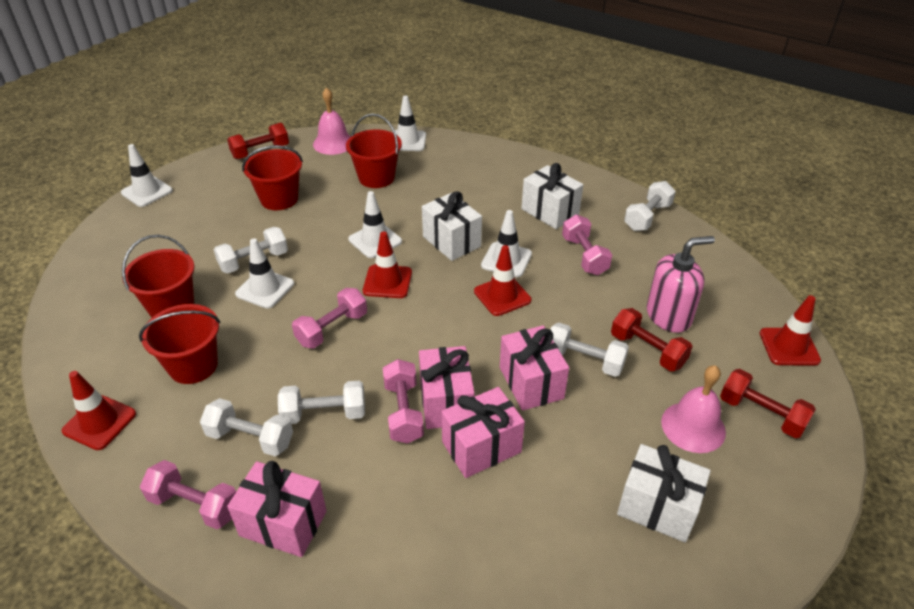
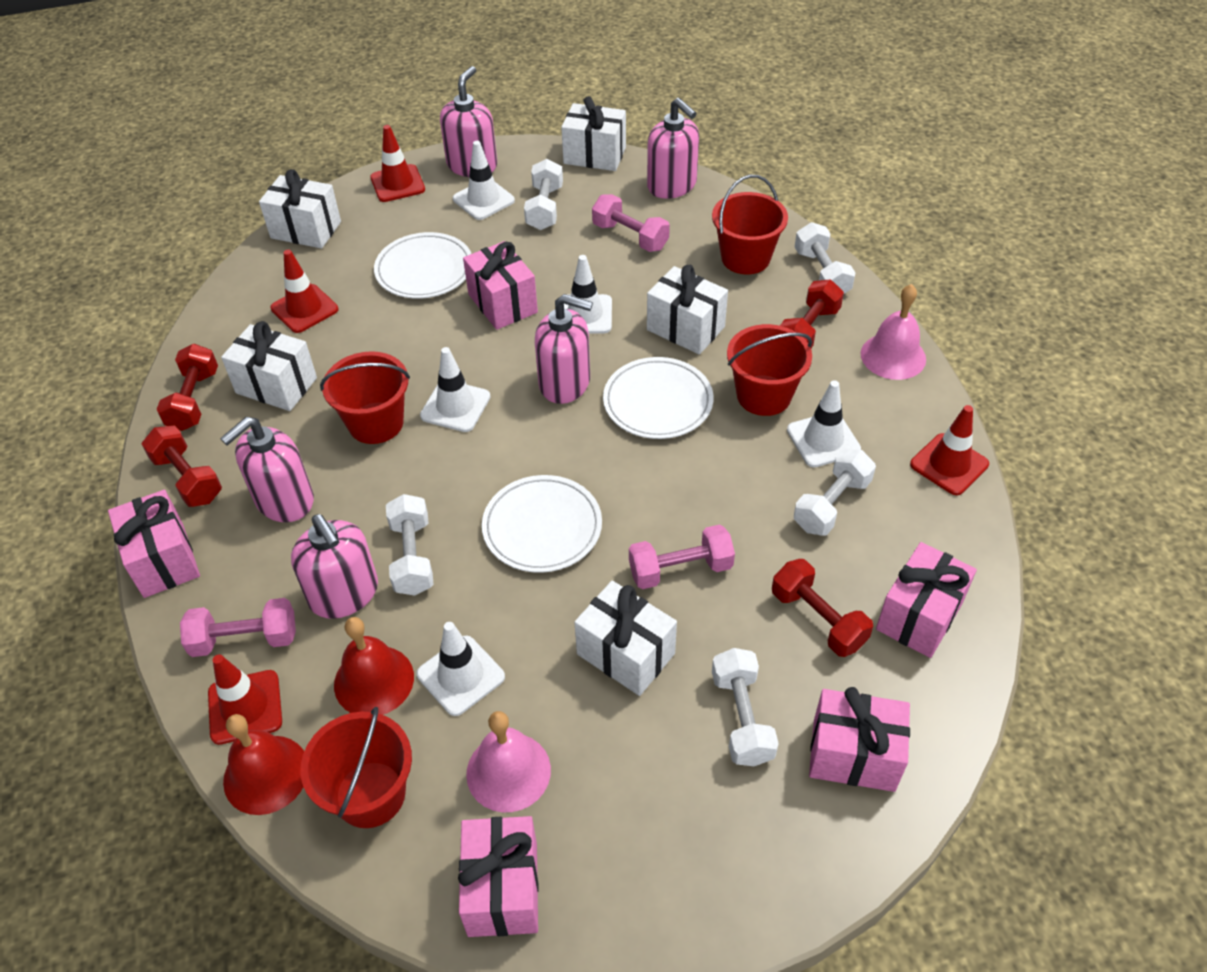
pink dumbbell: 4 -> 3
pink gift: 4 -> 5
pink soap dispenser: 1 -> 5
red bell: 0 -> 2
red dumbbell: 3 -> 4
white gift: 3 -> 5
white plate: 0 -> 3

